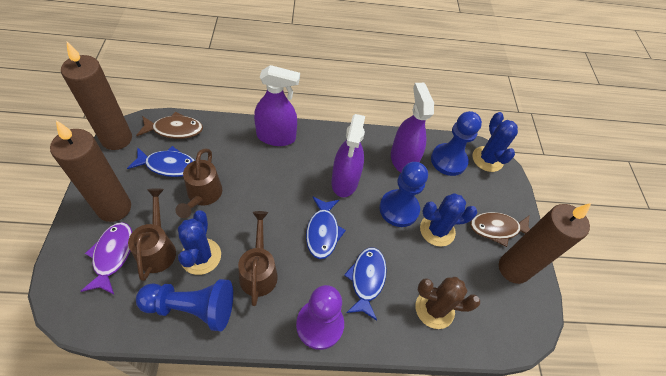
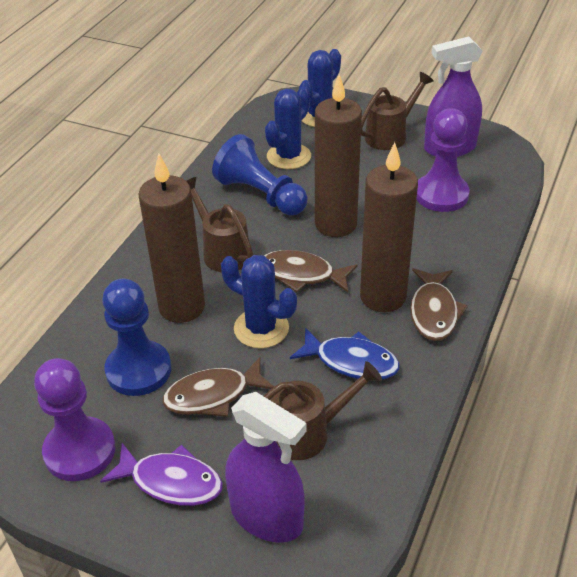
blue fish: 3 -> 1
blue pawn: 3 -> 2
brown cactus: 1 -> 0
brown fish: 2 -> 3
purple pawn: 1 -> 2
purple spray bottle: 3 -> 2

